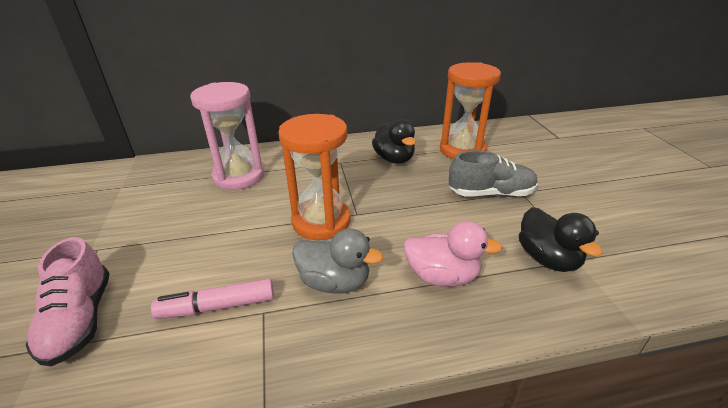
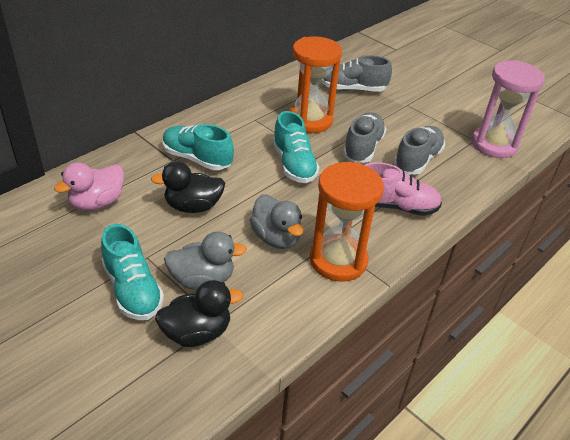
grey duck: 1 -> 2
grey shoe: 1 -> 3
pink marker: 1 -> 0
turquoise shoe: 0 -> 3

